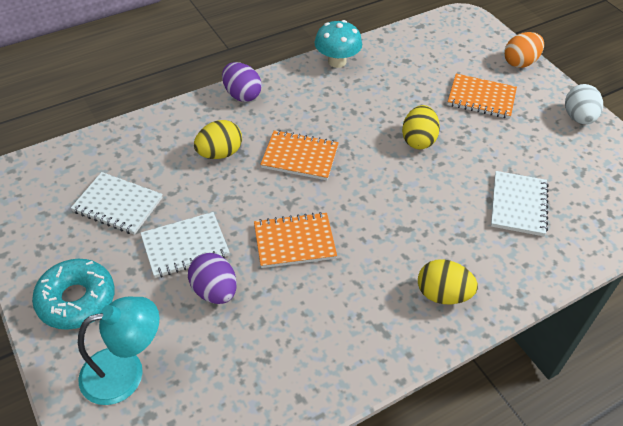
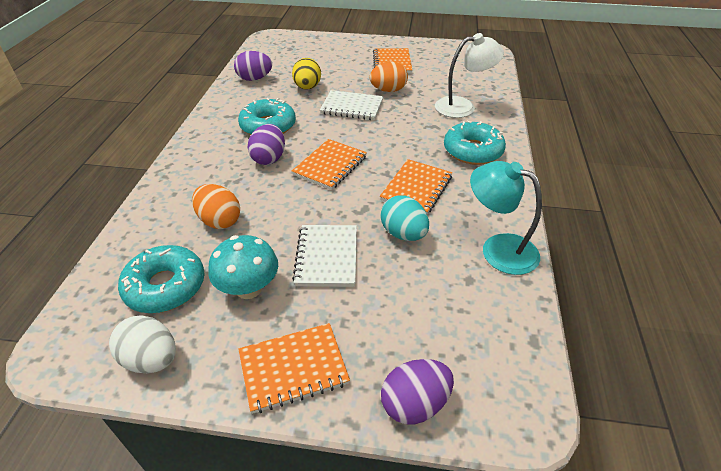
orange egg: 1 -> 2
orange notebook: 3 -> 4
purple egg: 2 -> 3
turquoise donut: 1 -> 3
turquoise egg: 0 -> 1
white lamp: 0 -> 1
white notebook: 3 -> 2
yellow egg: 3 -> 1

